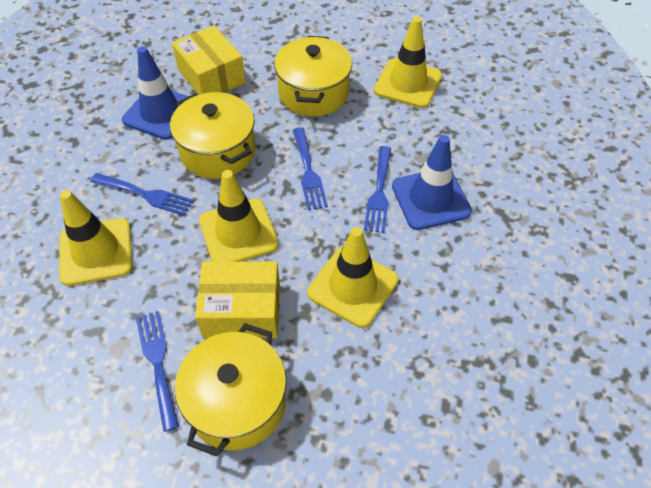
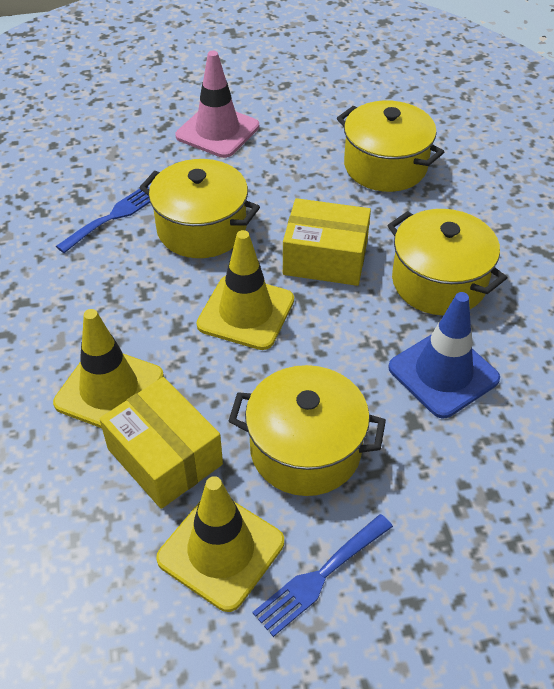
blue fork: 4 -> 2
blue traffic cone: 2 -> 1
pink traffic cone: 0 -> 1
yellow pot: 3 -> 4
yellow traffic cone: 4 -> 3

